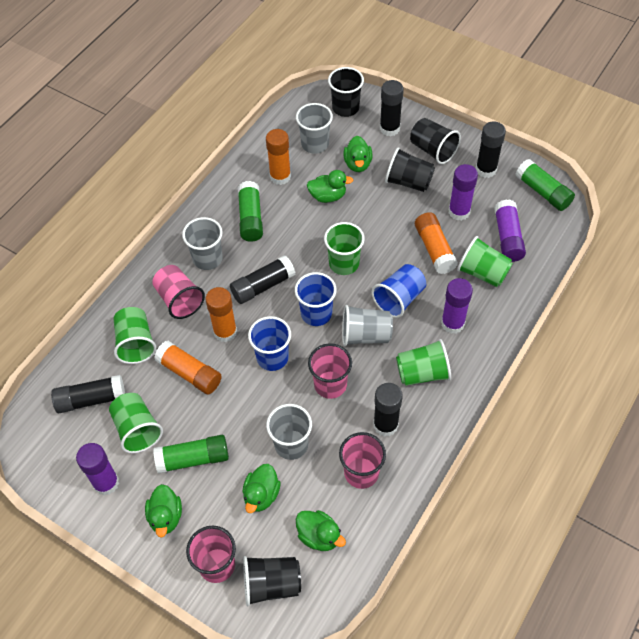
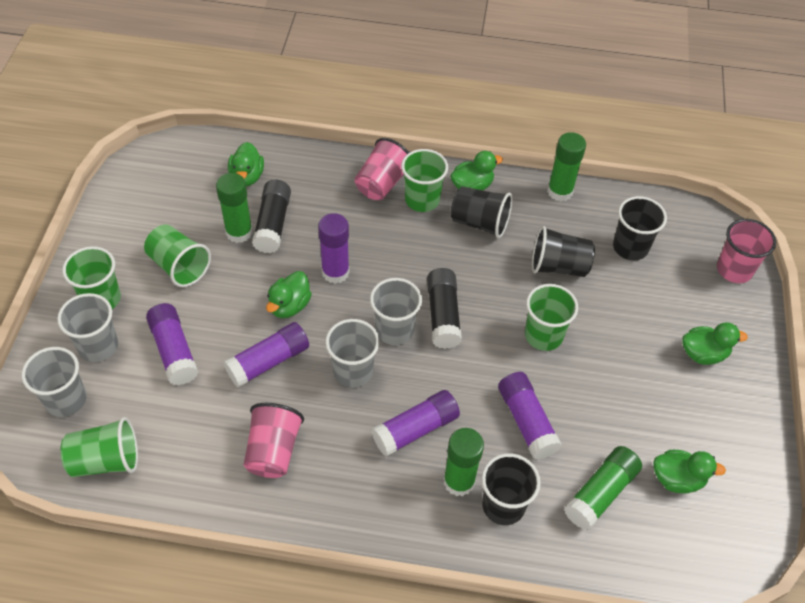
black glue stick: 5 -> 2
blue cup: 3 -> 0
green glue stick: 3 -> 4
orange glue stick: 4 -> 0
pink cup: 4 -> 3
purple glue stick: 4 -> 5

